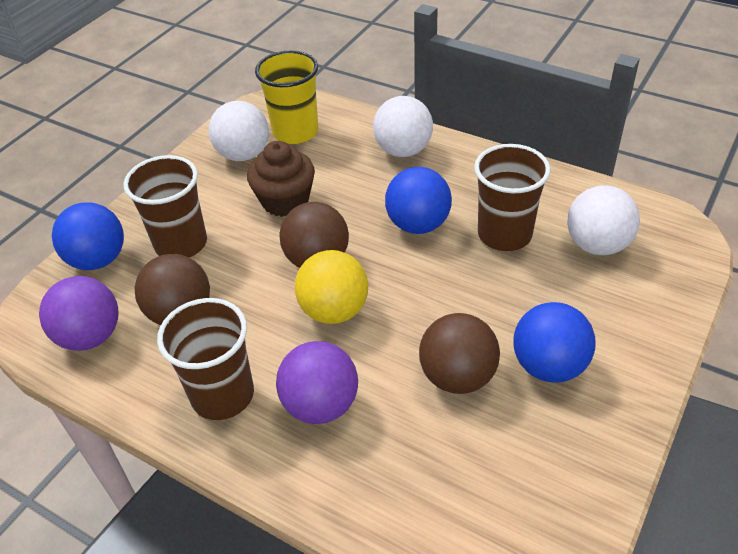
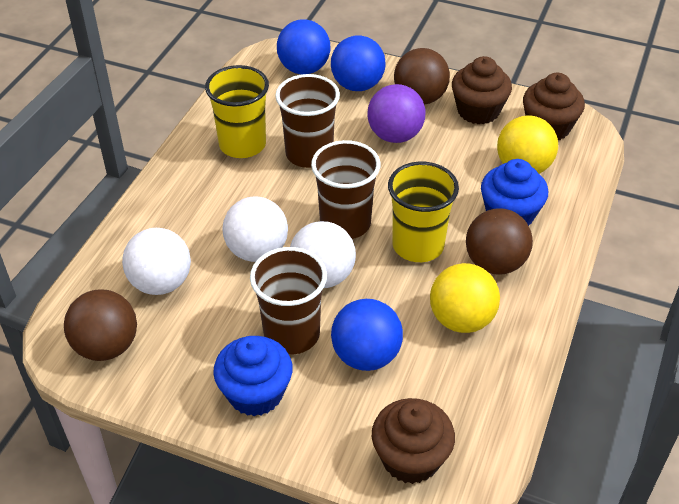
blue cupcake: 0 -> 2
brown cupcake: 1 -> 3
purple ball: 2 -> 1
yellow ball: 1 -> 2
yellow cup: 1 -> 2

